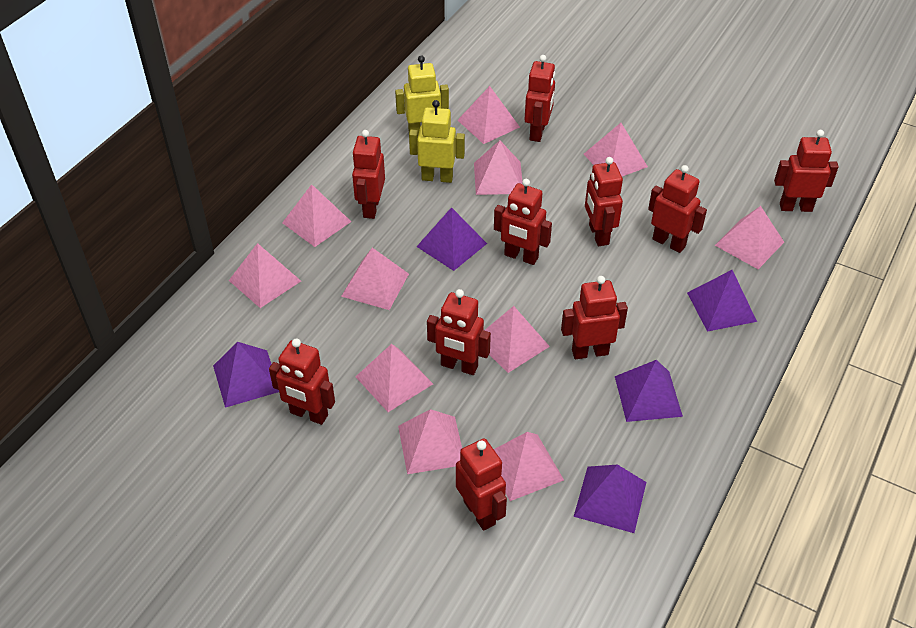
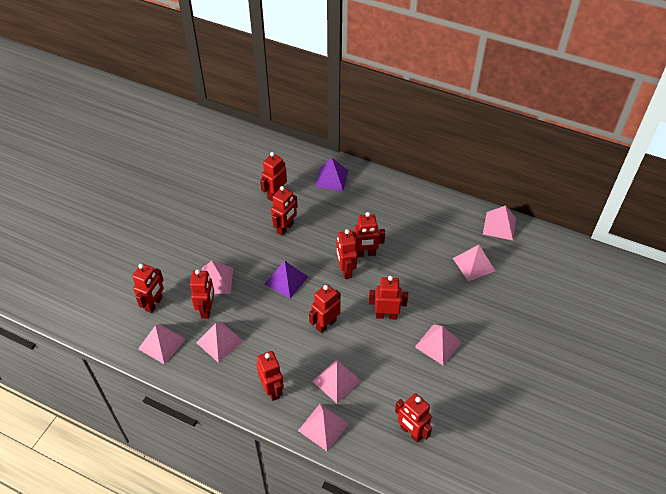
pink pyramid: 11 -> 8
purple pyramid: 5 -> 2
yellow robot: 2 -> 0

